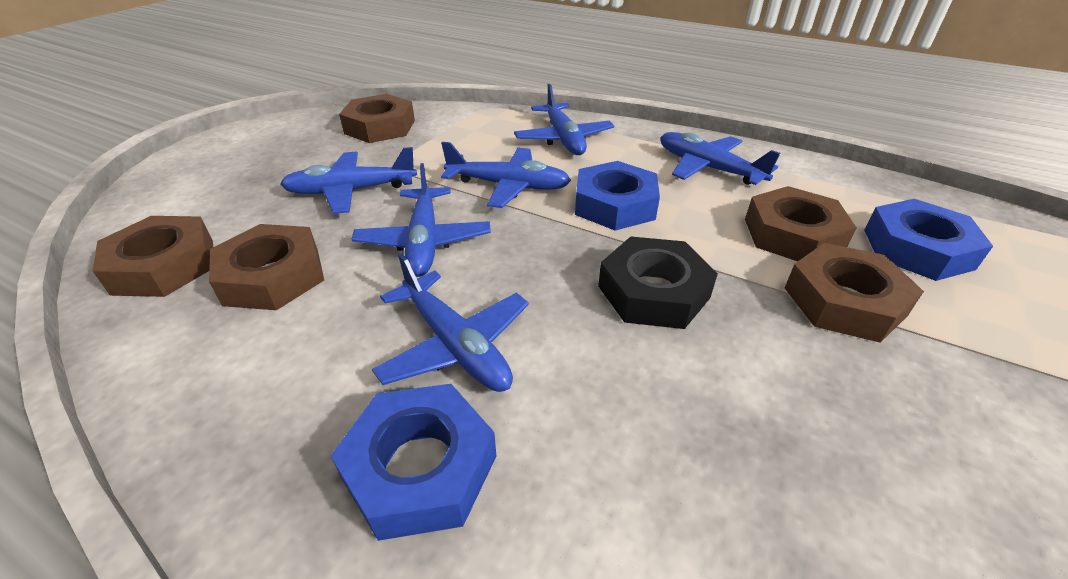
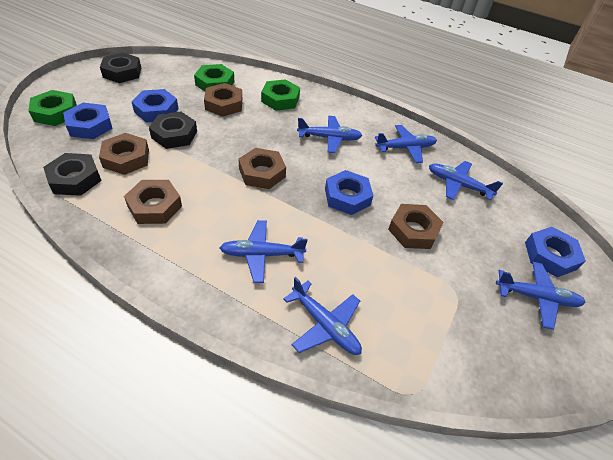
black nut: 1 -> 3
blue nut: 3 -> 4
green nut: 0 -> 3

